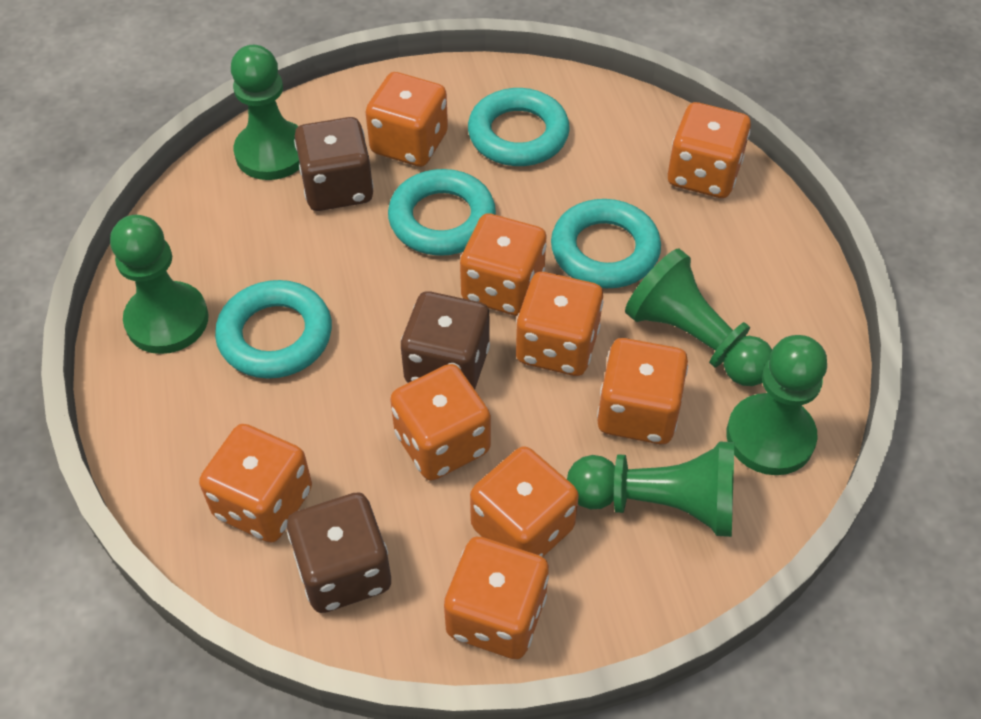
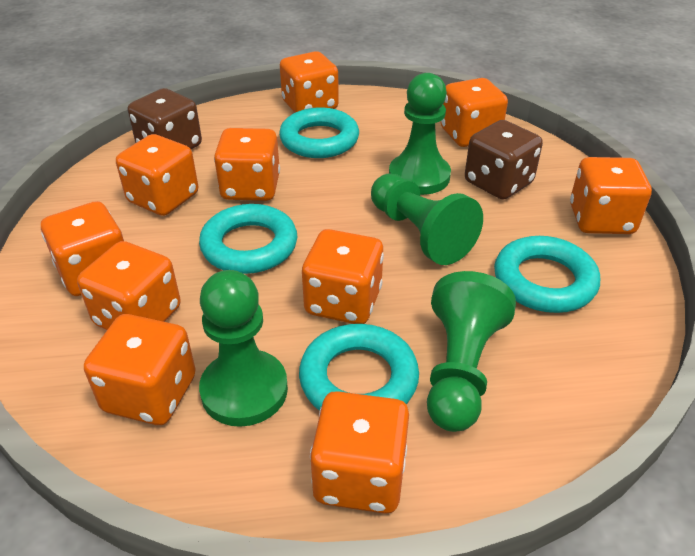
brown dice: 3 -> 2
green pawn: 5 -> 4
orange dice: 9 -> 10

